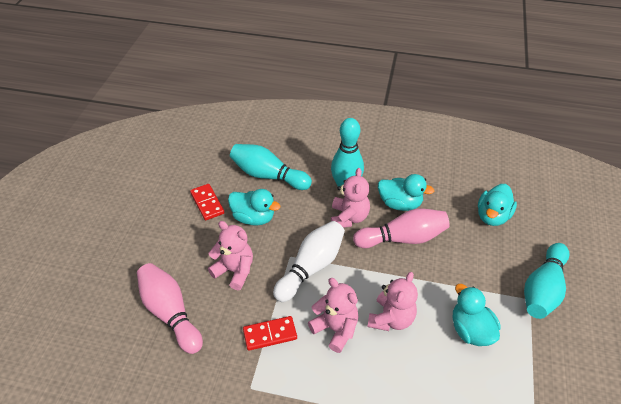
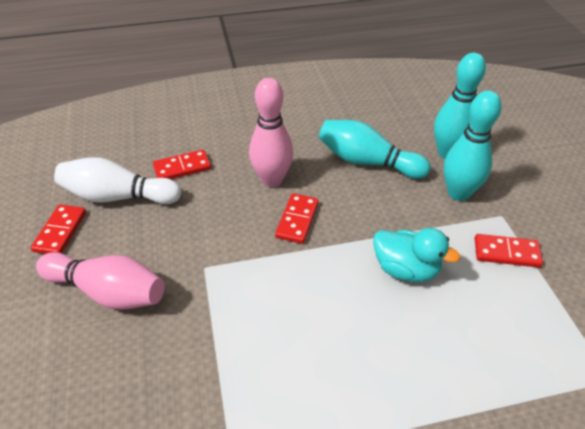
pink teddy bear: 4 -> 0
red domino: 2 -> 4
turquoise duck: 4 -> 1

